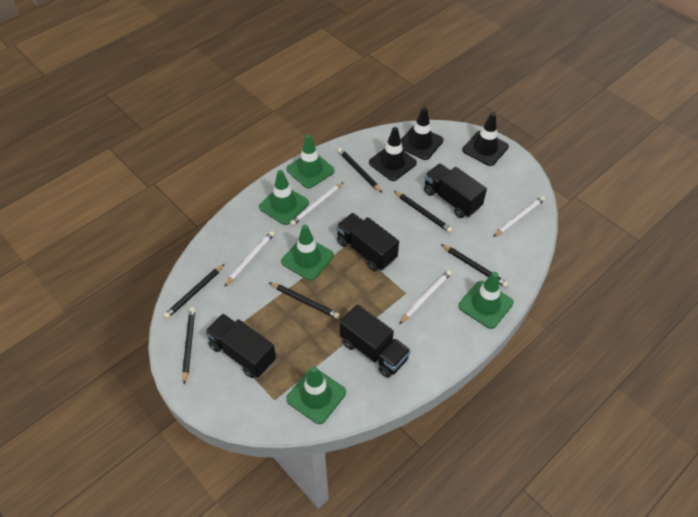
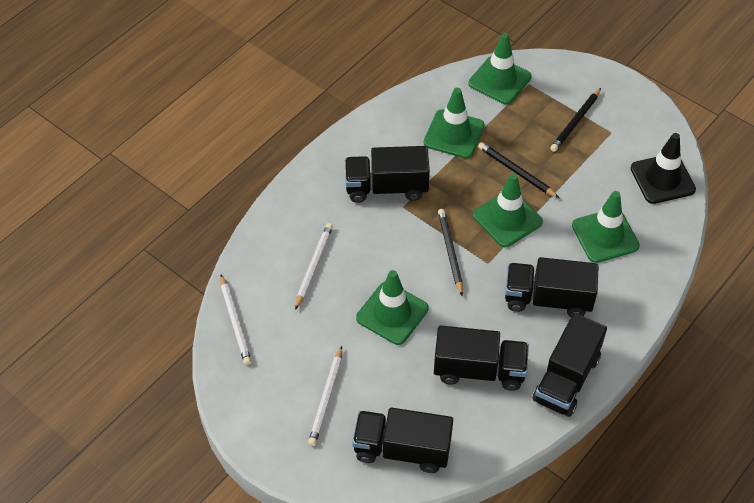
black pencil: 6 -> 3
black traffic cone: 3 -> 1
black truck: 4 -> 5
white pencil: 4 -> 3

